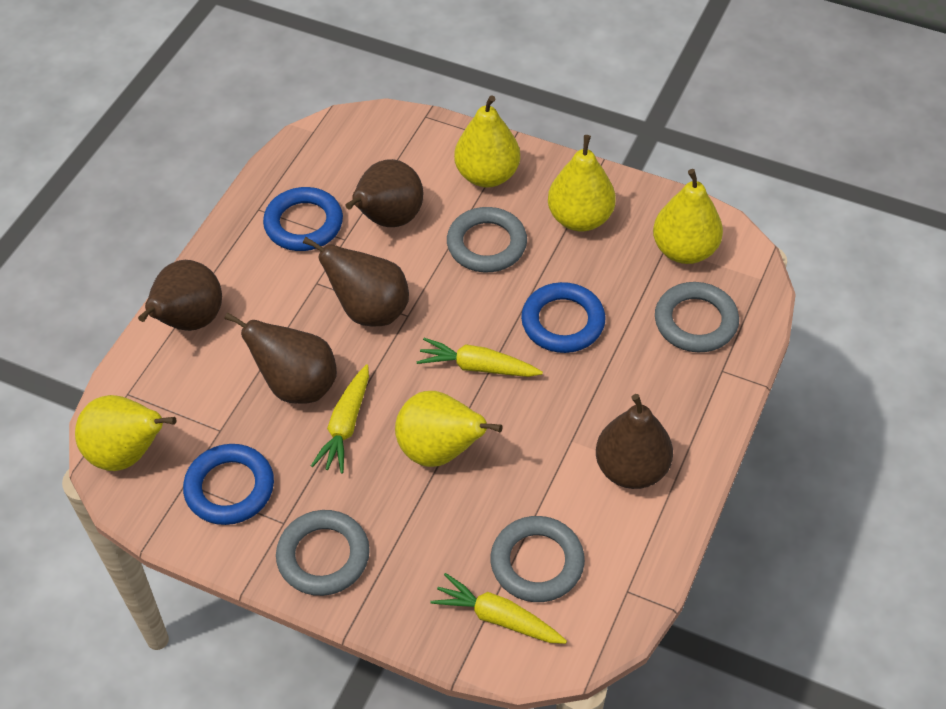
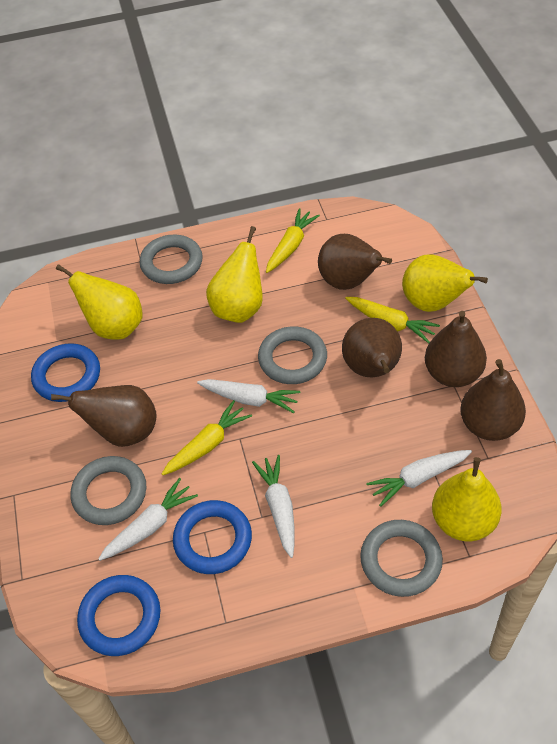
white carrot: 0 -> 4
yellow pear: 5 -> 4

